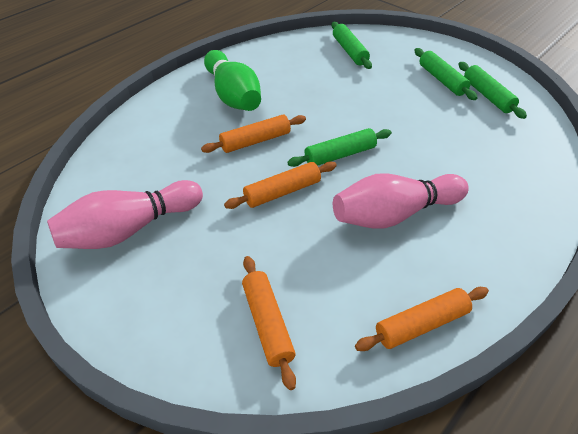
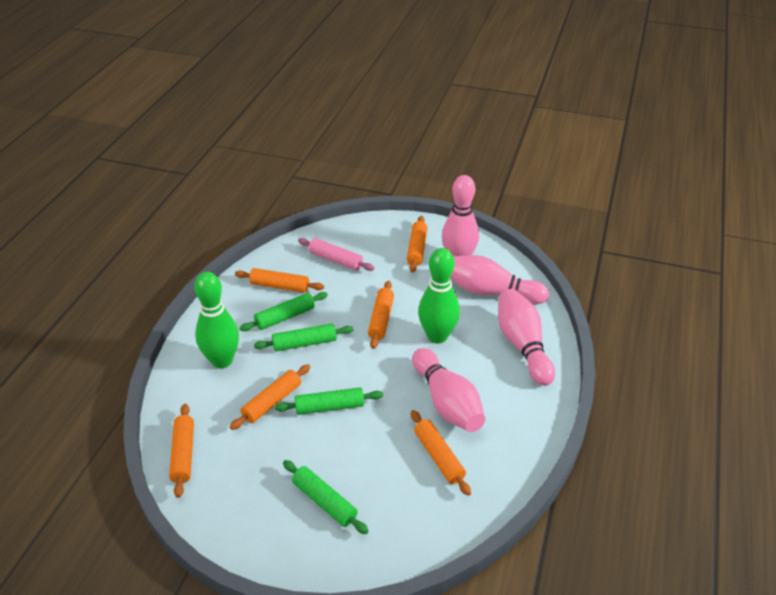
green bowling pin: 1 -> 2
orange rolling pin: 4 -> 6
pink bowling pin: 2 -> 4
pink rolling pin: 0 -> 1

